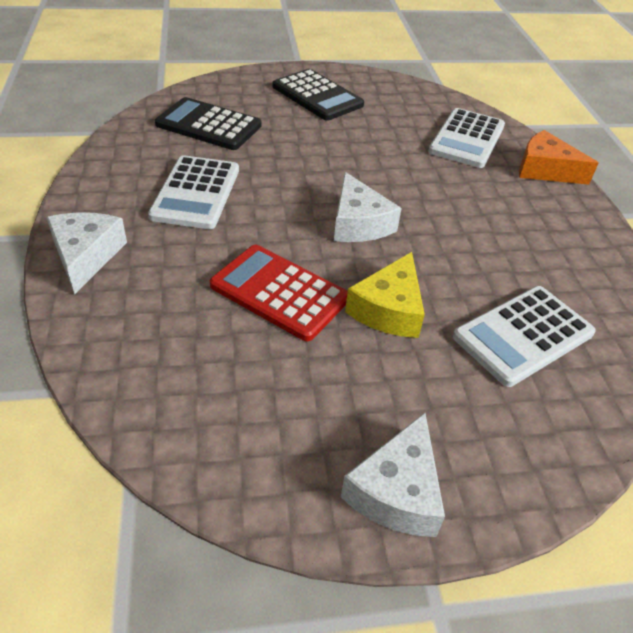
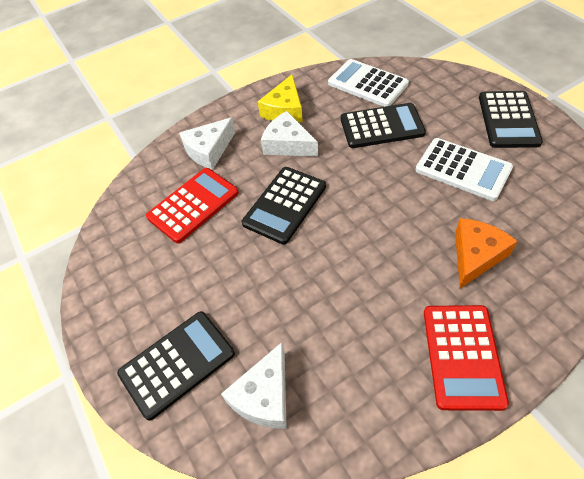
black calculator: 2 -> 4
red calculator: 1 -> 2
white calculator: 3 -> 2

